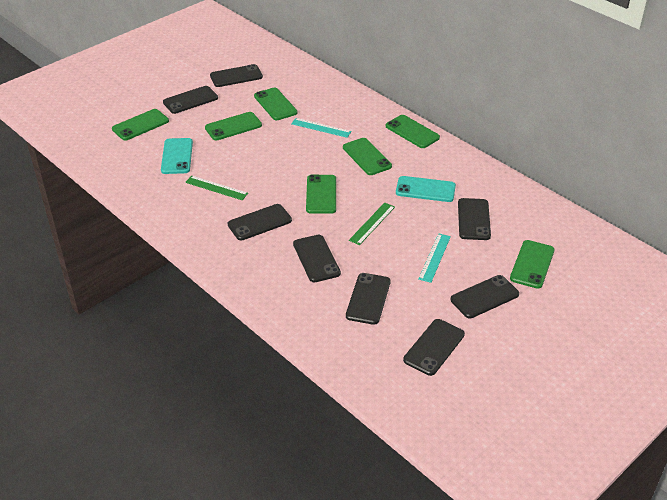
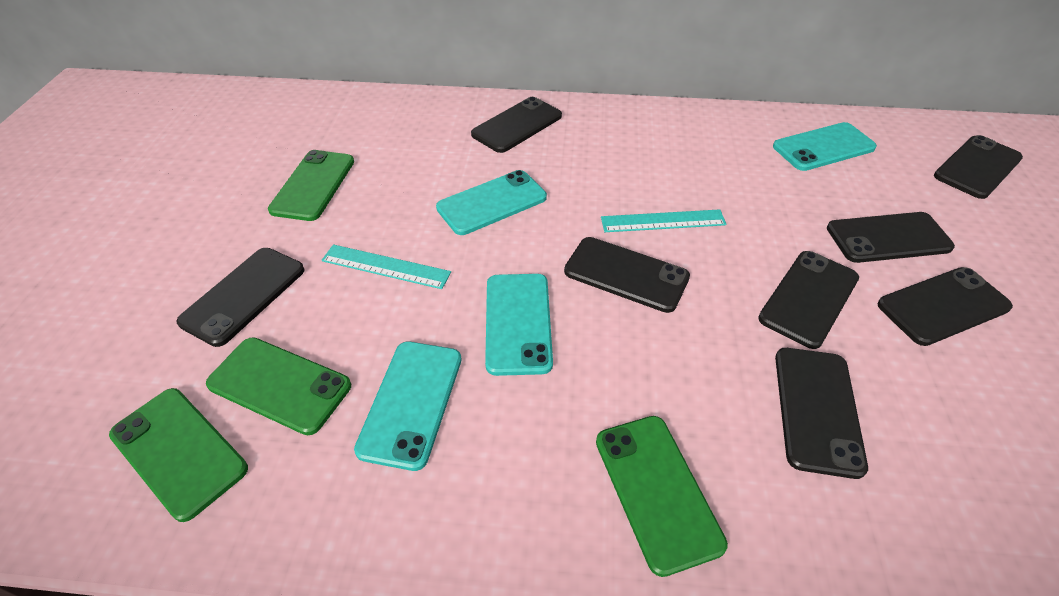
green phone: 7 -> 4
green ruler: 2 -> 0
turquoise phone: 2 -> 4

